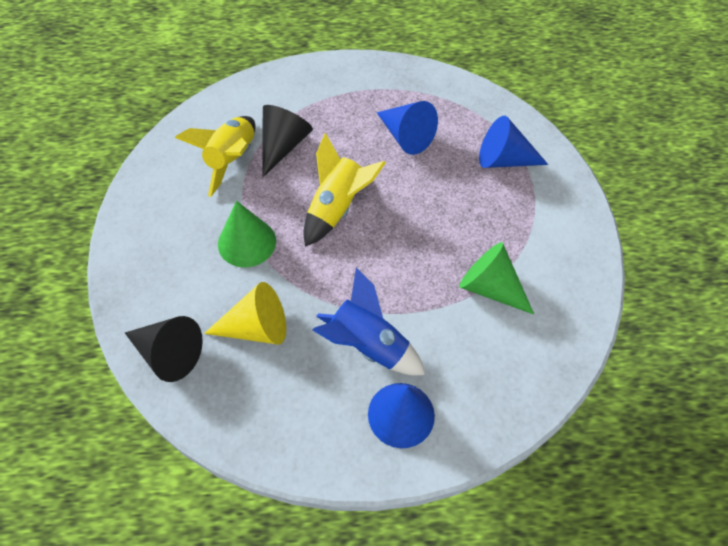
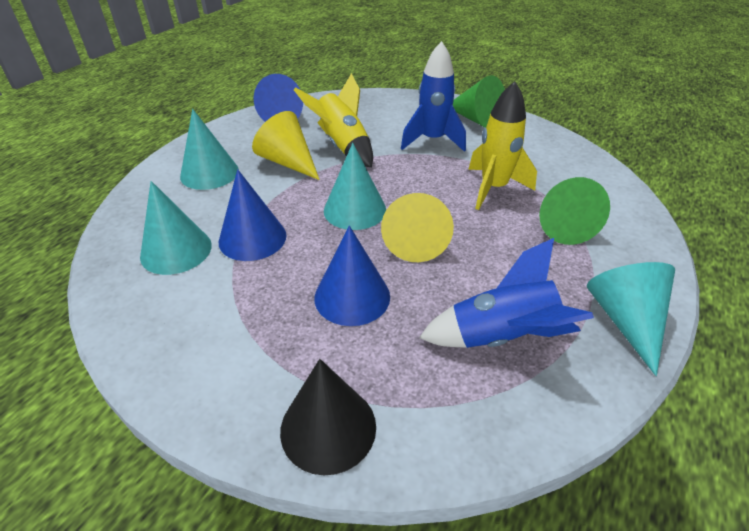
black cone: 2 -> 1
blue rocket: 1 -> 2
turquoise cone: 0 -> 4
yellow cone: 1 -> 2

